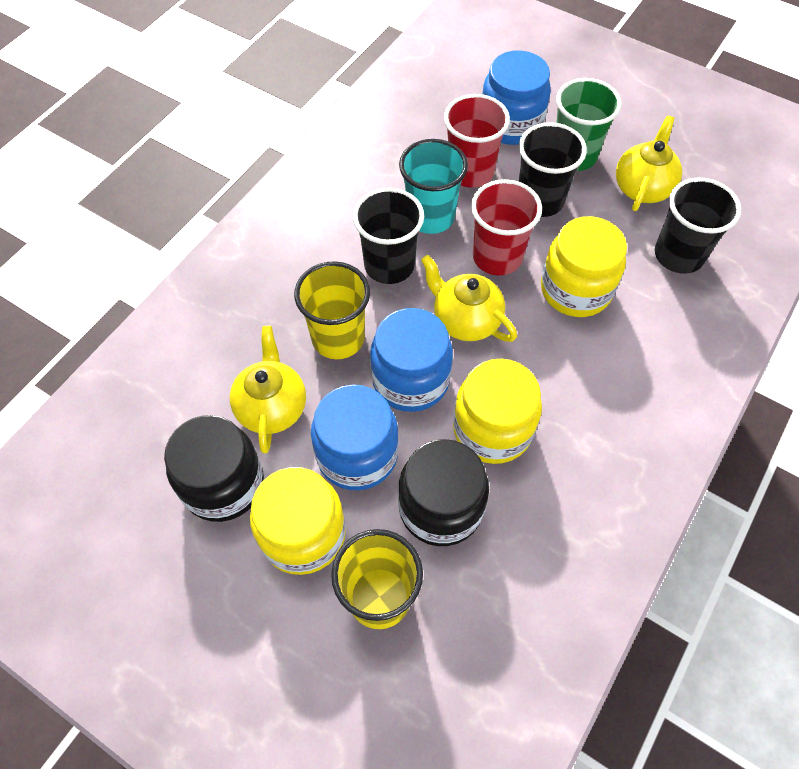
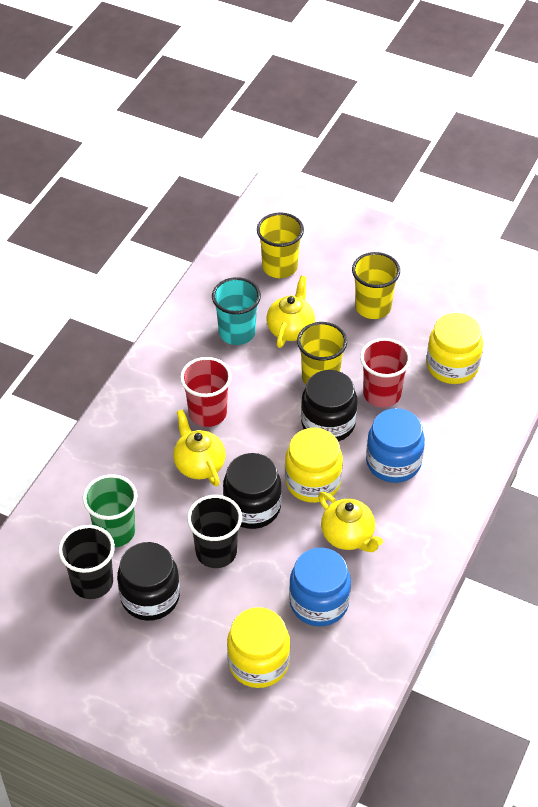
black cup: 3 -> 2
black jar: 2 -> 3
blue jar: 3 -> 2
yellow cup: 2 -> 3

